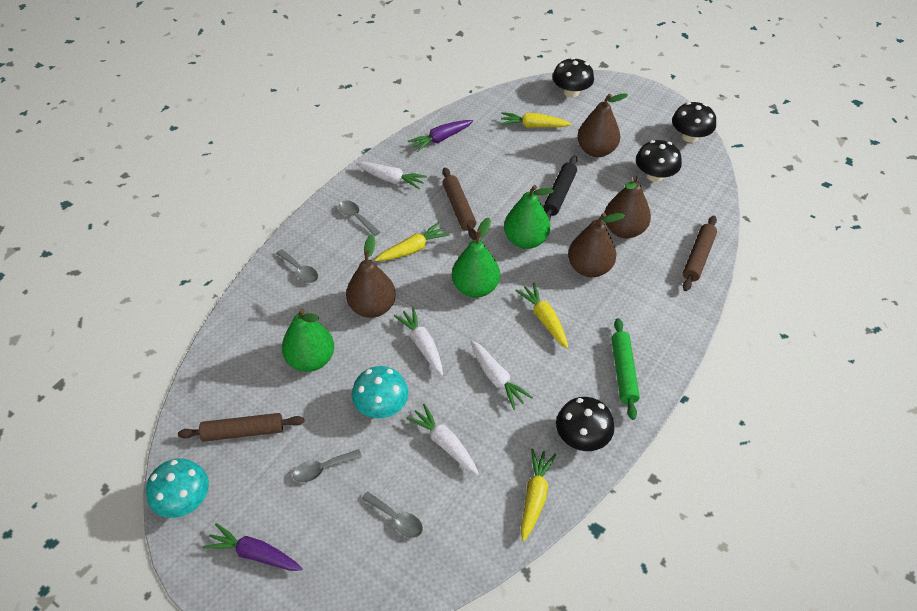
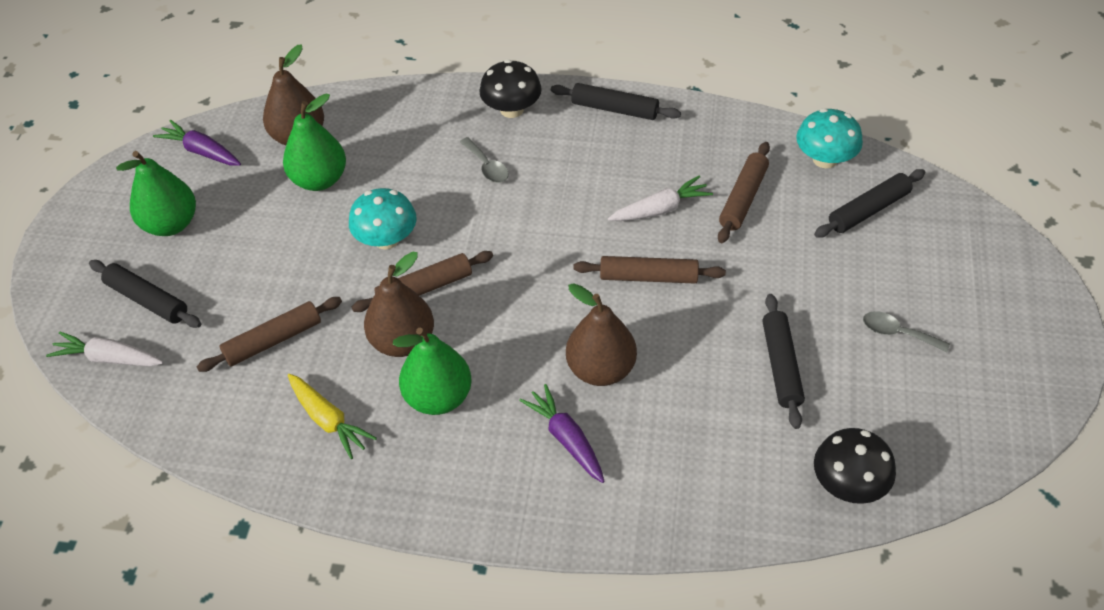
black mushroom: 4 -> 2
black rolling pin: 1 -> 4
brown pear: 4 -> 3
brown rolling pin: 3 -> 4
green rolling pin: 1 -> 0
grey spoon: 4 -> 2
white carrot: 4 -> 2
yellow carrot: 4 -> 1

